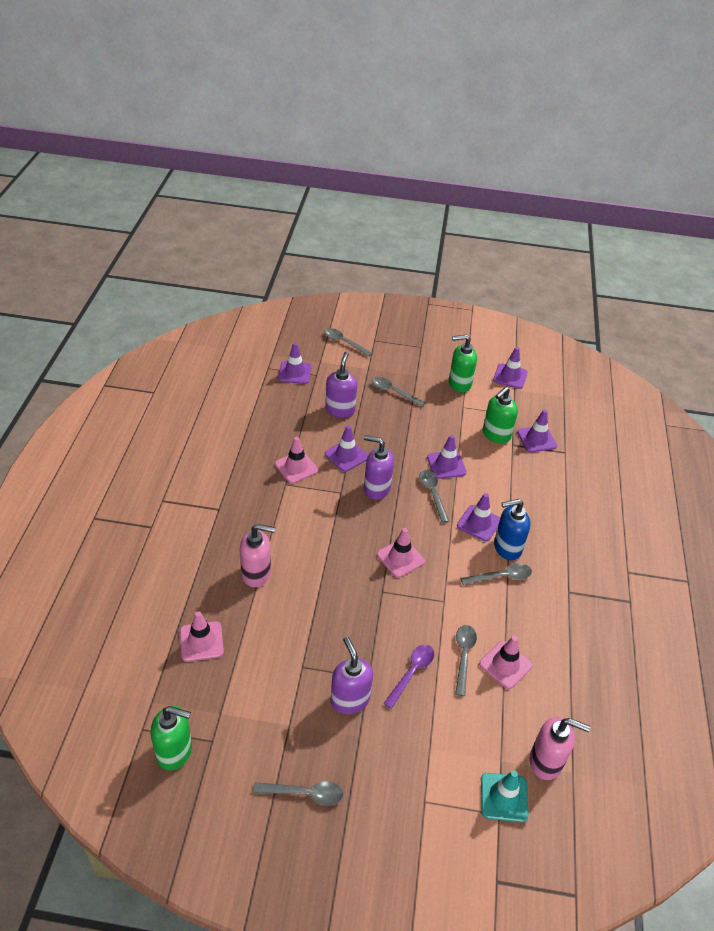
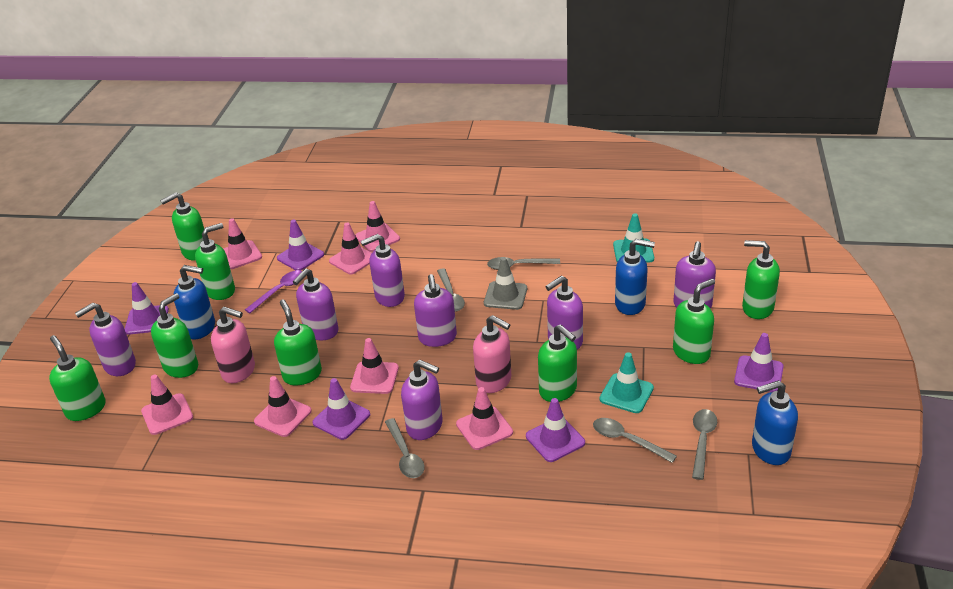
blue soap dispenser: 1 -> 3
green soap dispenser: 3 -> 8
grey spoon: 6 -> 5
grey traffic cone: 0 -> 1
pink traffic cone: 4 -> 7
purple soap dispenser: 3 -> 7
purple traffic cone: 6 -> 5
turquoise traffic cone: 1 -> 2

